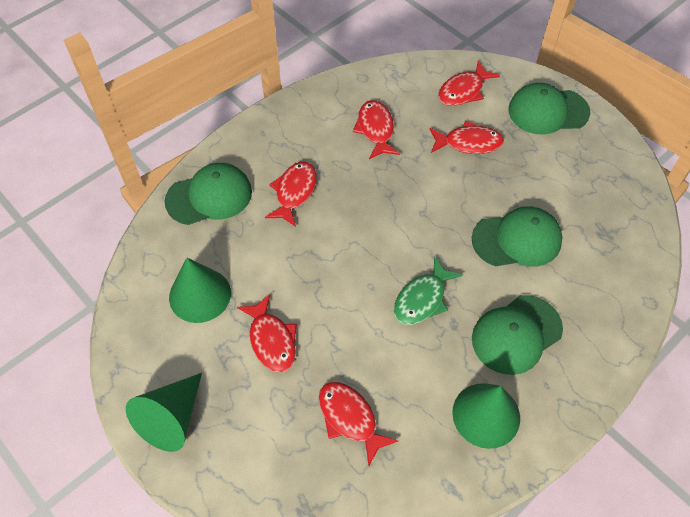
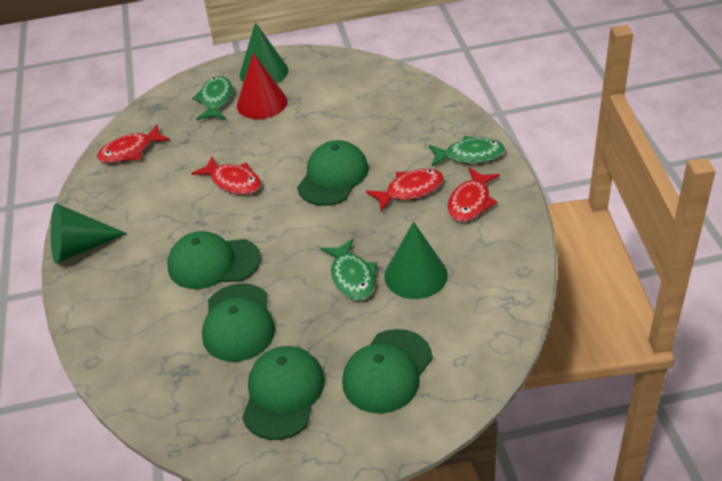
green cap: 4 -> 5
green fish: 1 -> 3
red cone: 0 -> 1
red fish: 6 -> 4

